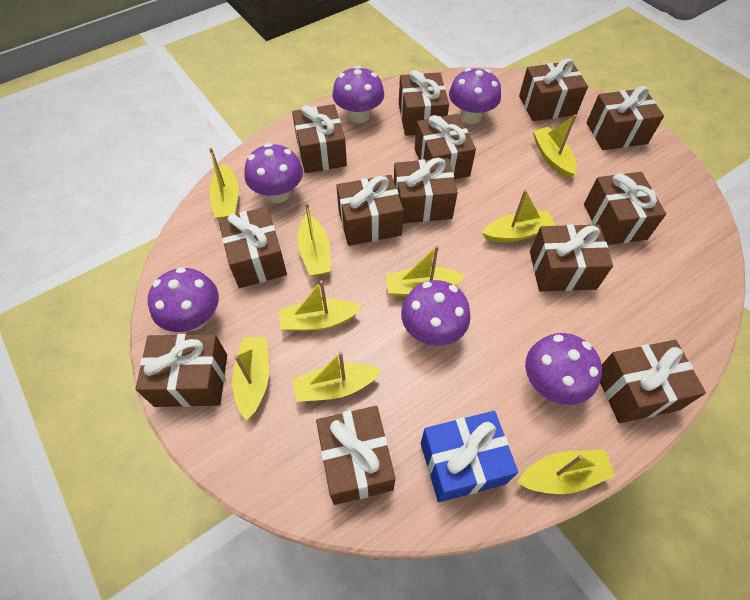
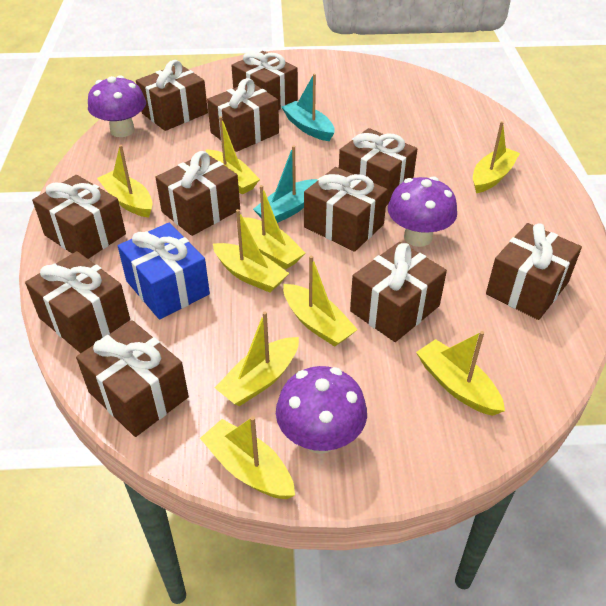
brown gift: 13 -> 11
purple mushroom: 6 -> 3
turquoise boat: 0 -> 2

